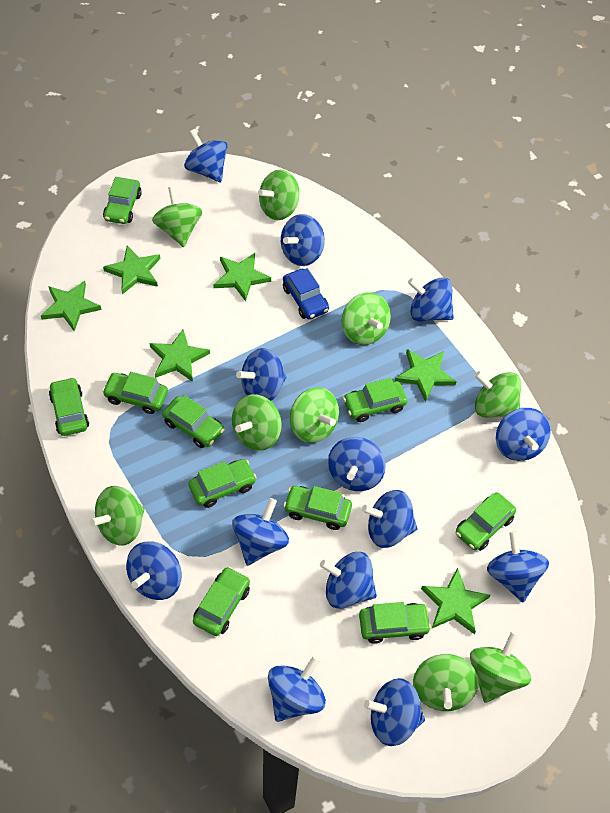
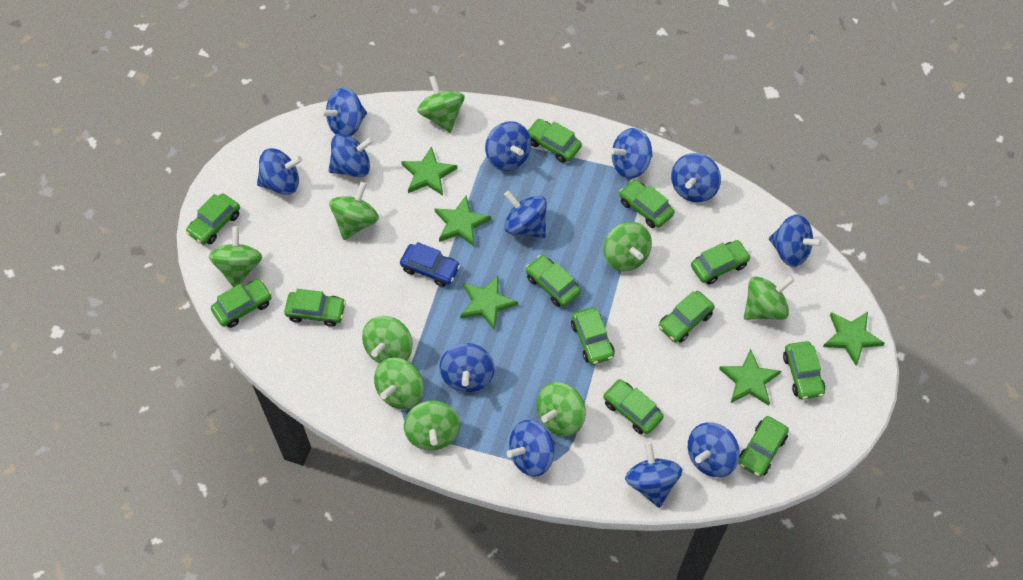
blue spinning top: 13 -> 12
green car: 10 -> 12
green star: 6 -> 5

